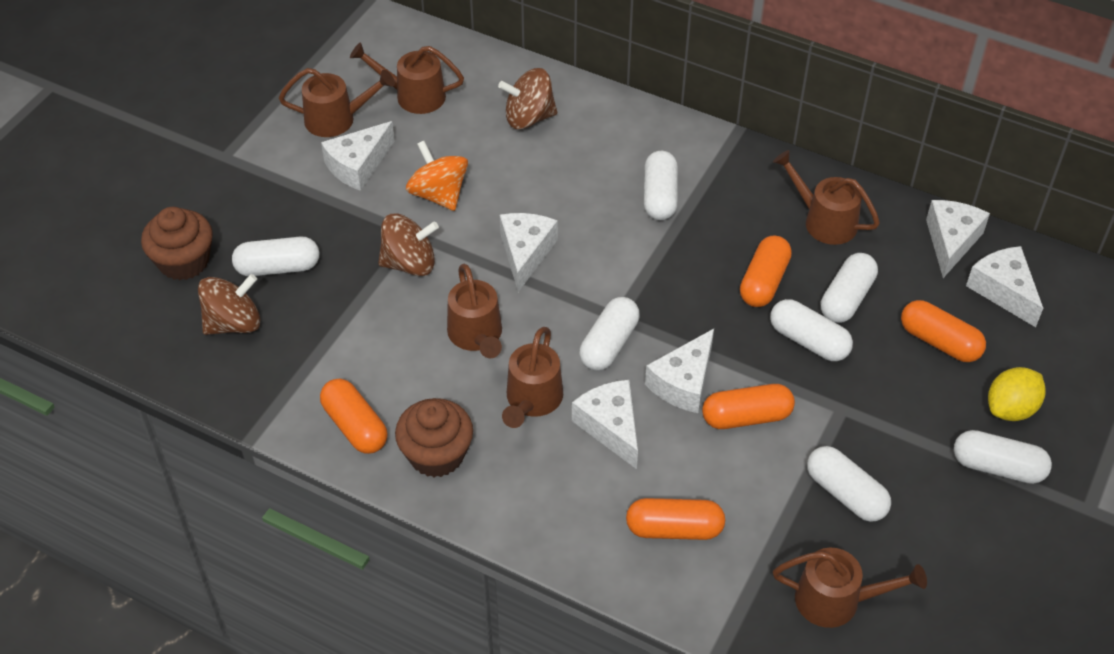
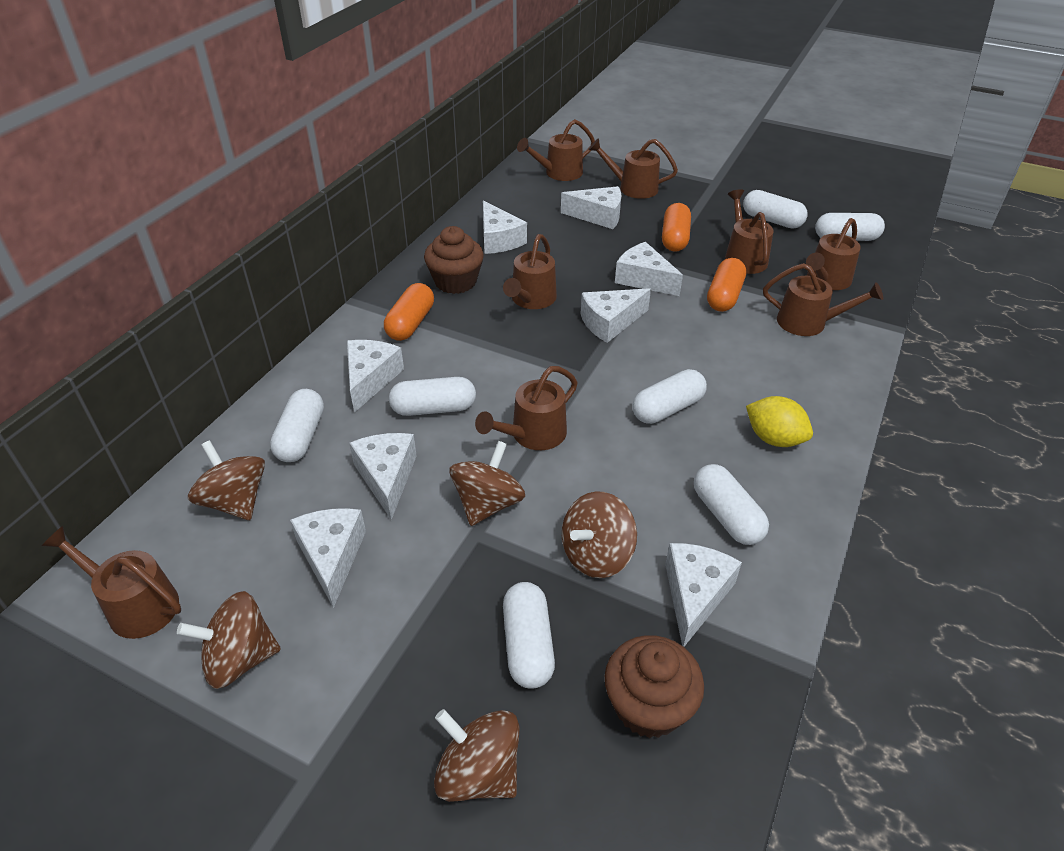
brown spinning top: 3 -> 5
brown watering can: 6 -> 8
orange capsule: 5 -> 3
orange spinning top: 1 -> 0
white cheese: 6 -> 8

